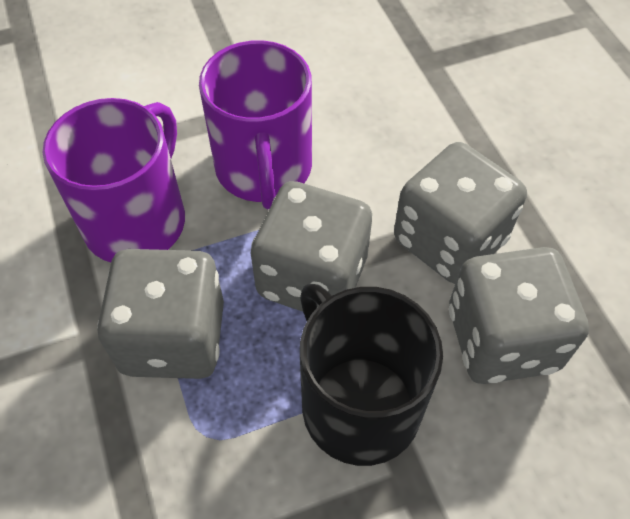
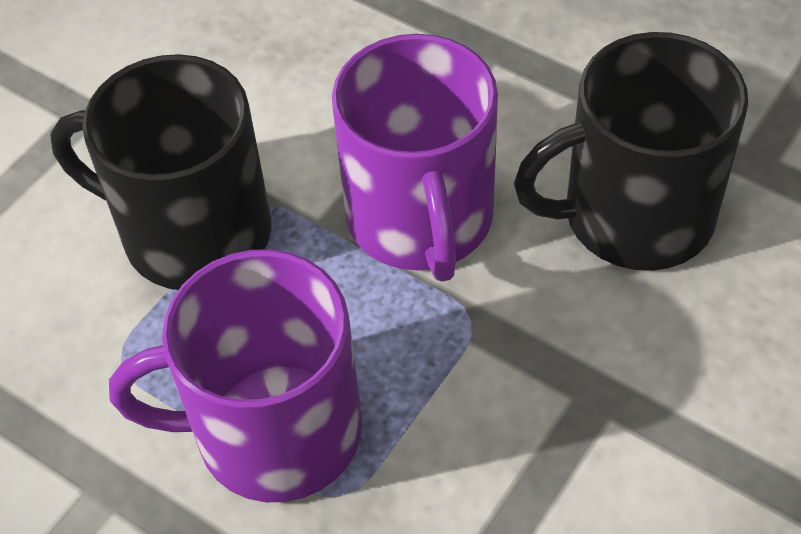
black mug: 1 -> 2
grey dice: 4 -> 0

